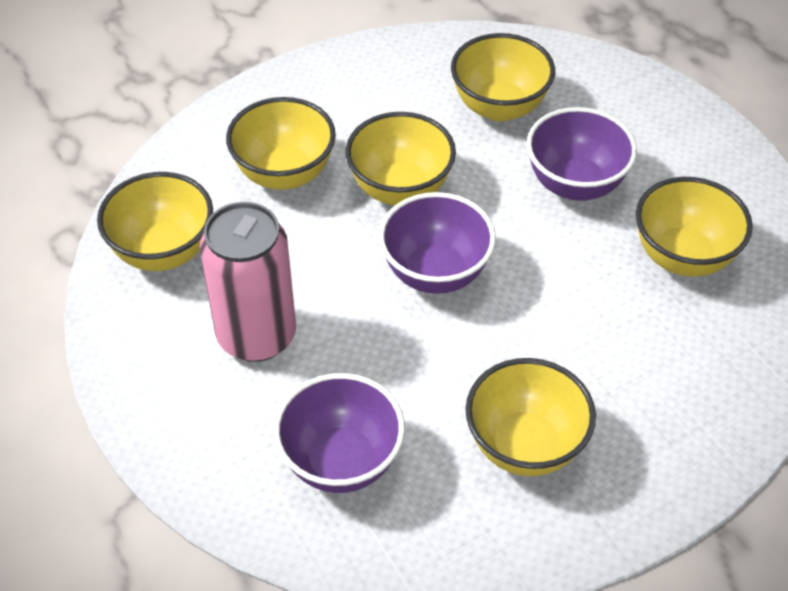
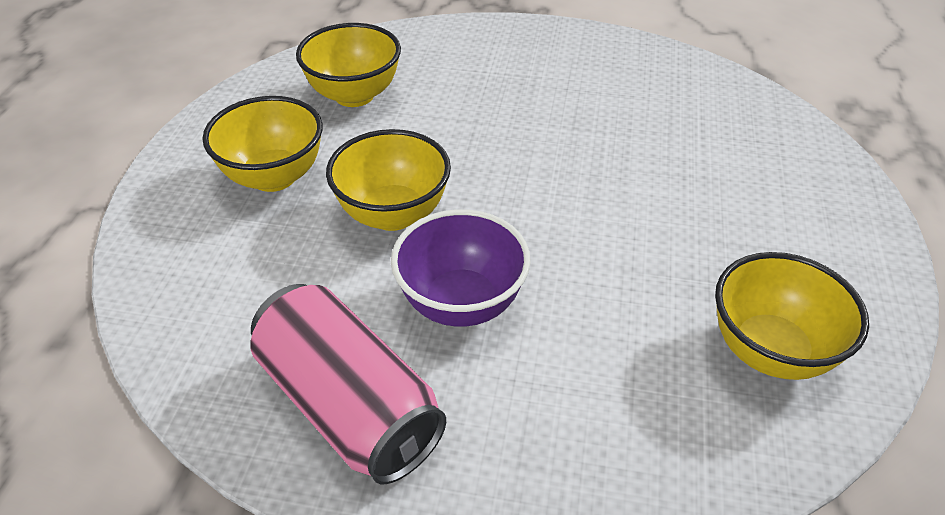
purple bowl: 3 -> 1
yellow bowl: 6 -> 4

